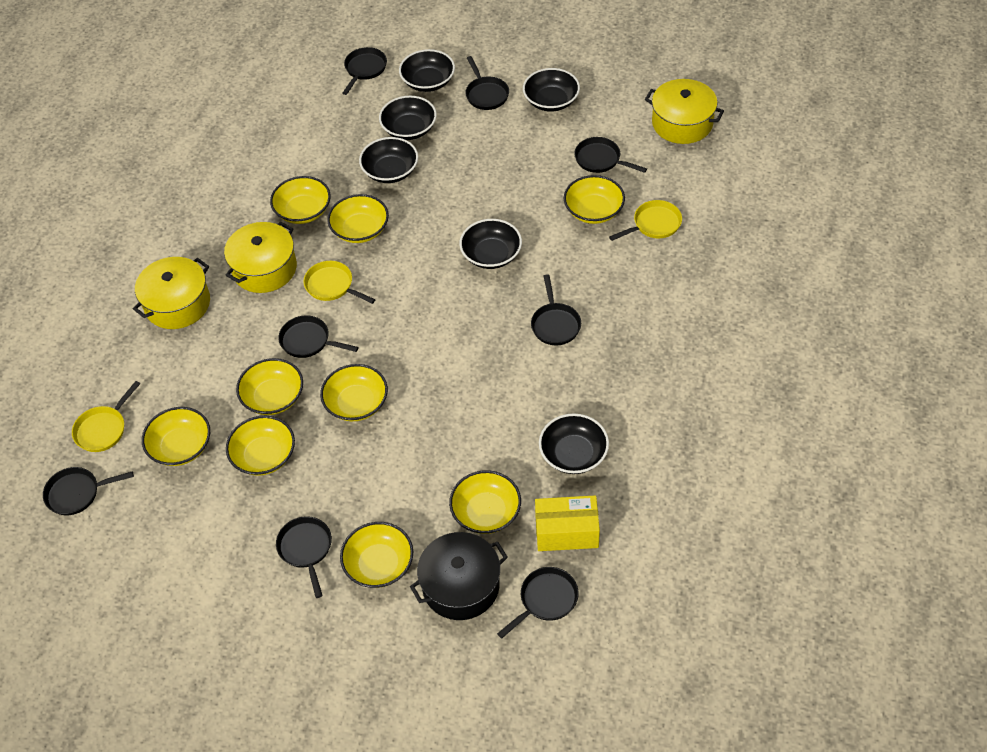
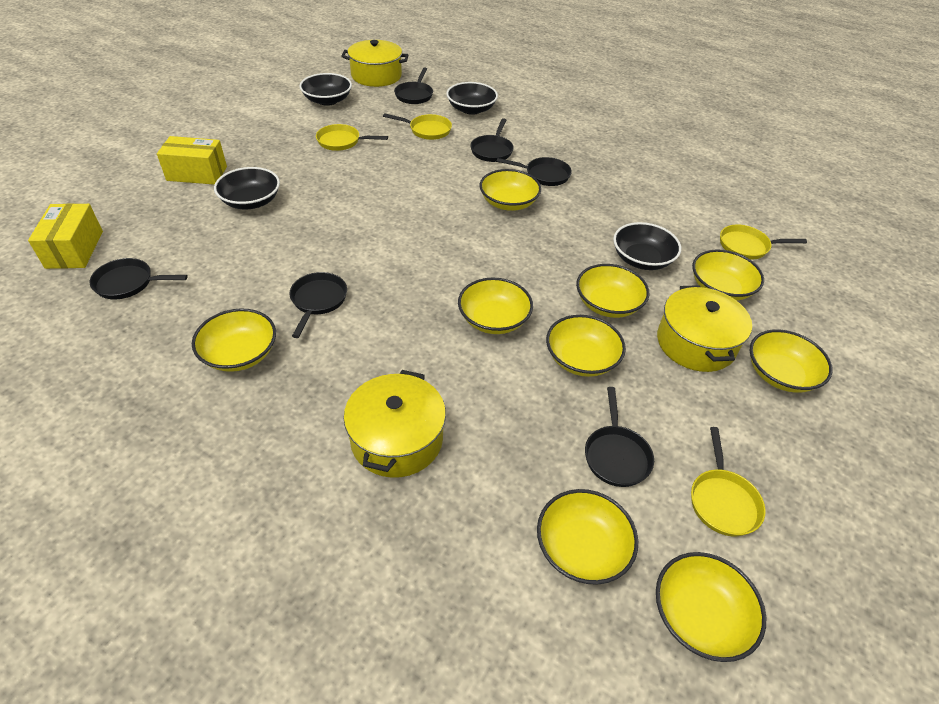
black bowl: 6 -> 4
black pan: 8 -> 6
black pot: 1 -> 0
yellow box: 1 -> 2
yellow pan: 3 -> 4

